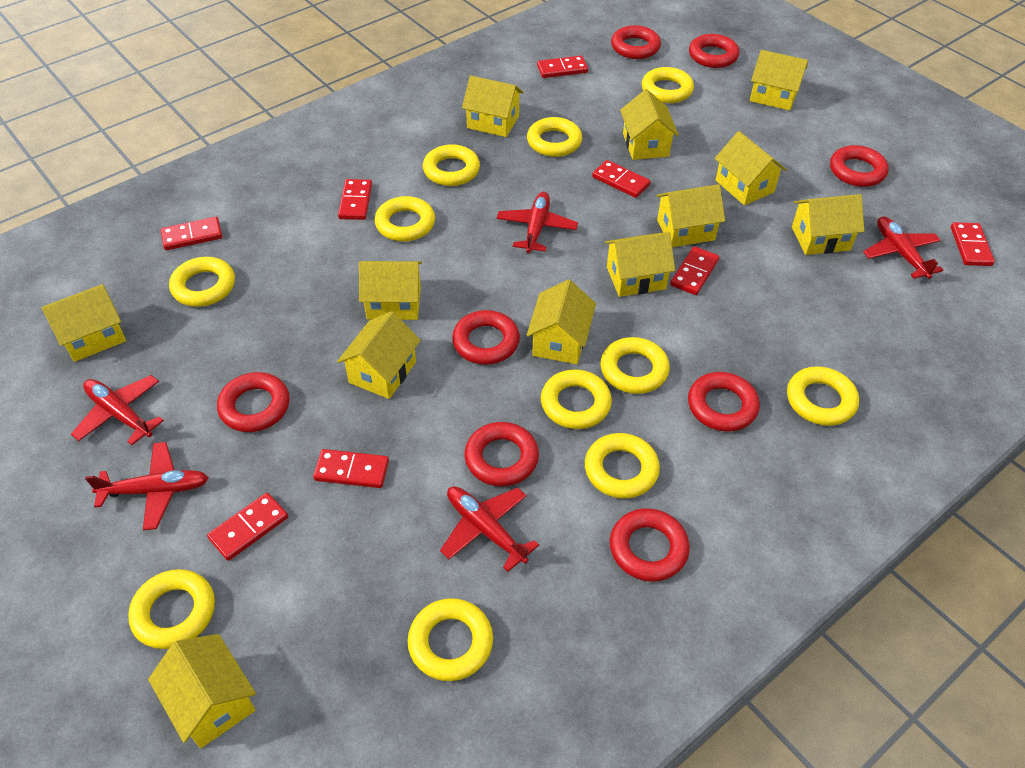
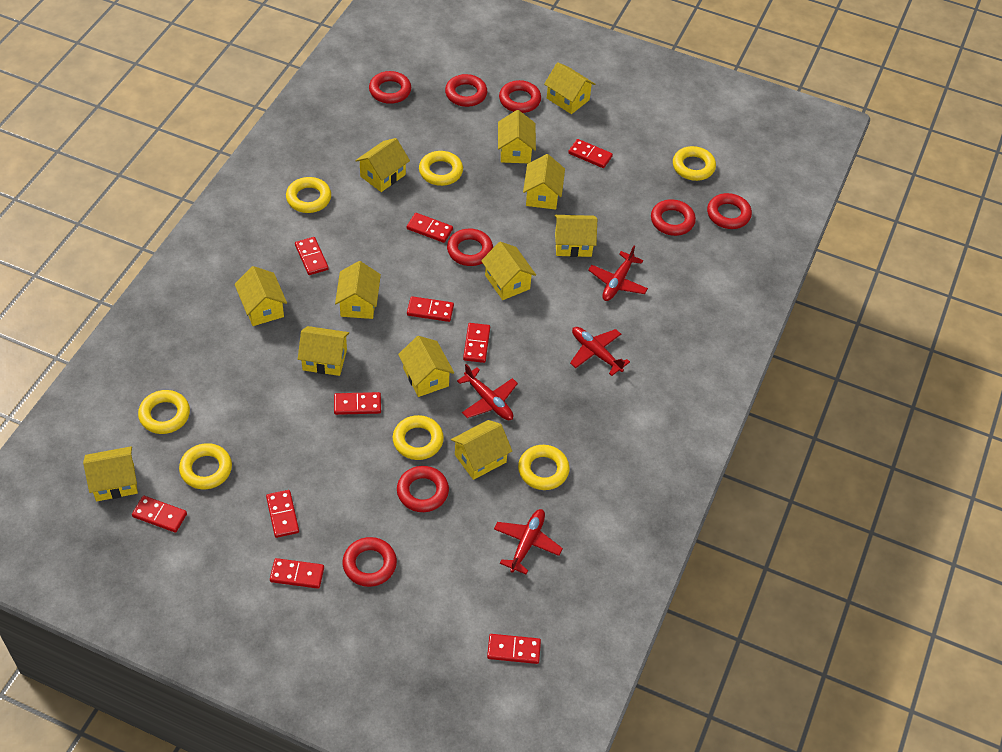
red domino: 8 -> 10
red plane: 5 -> 4
yellow ring: 11 -> 7

